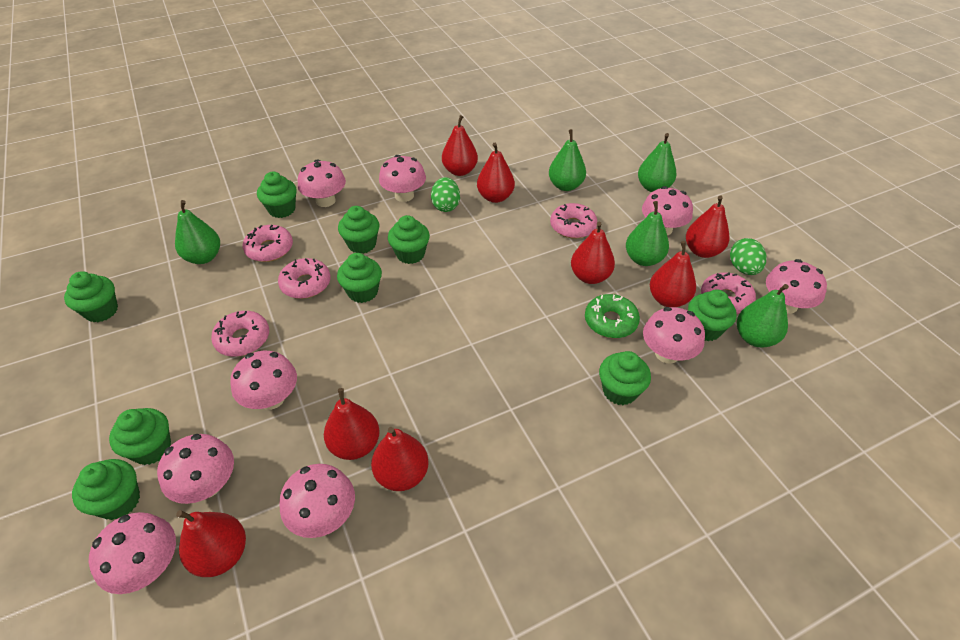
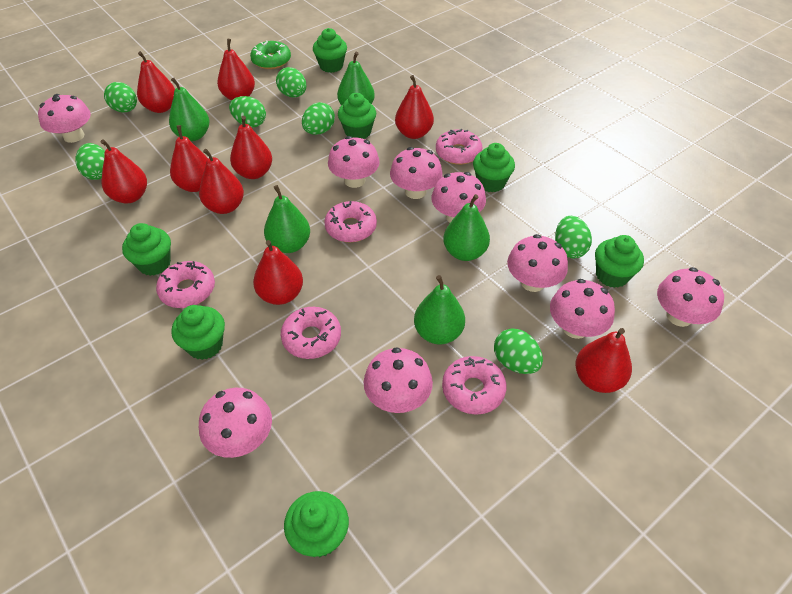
green cupcake: 9 -> 7
green egg: 2 -> 7
red pear: 8 -> 9

